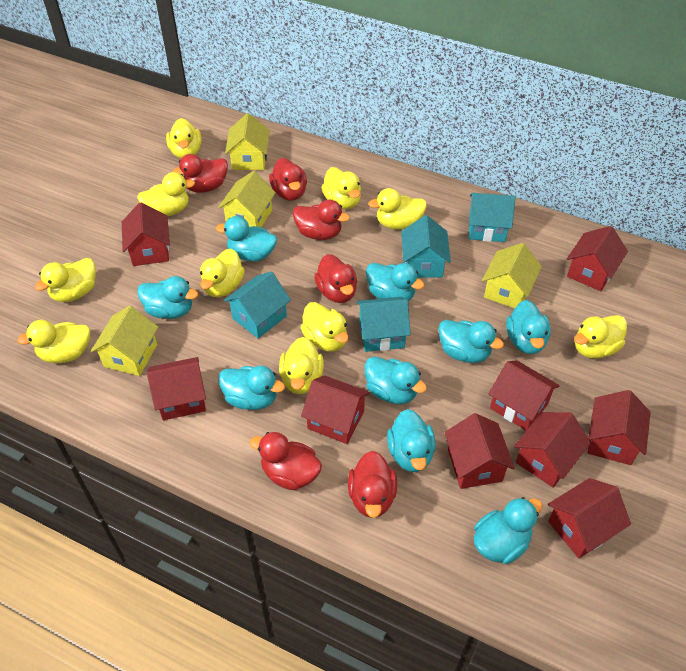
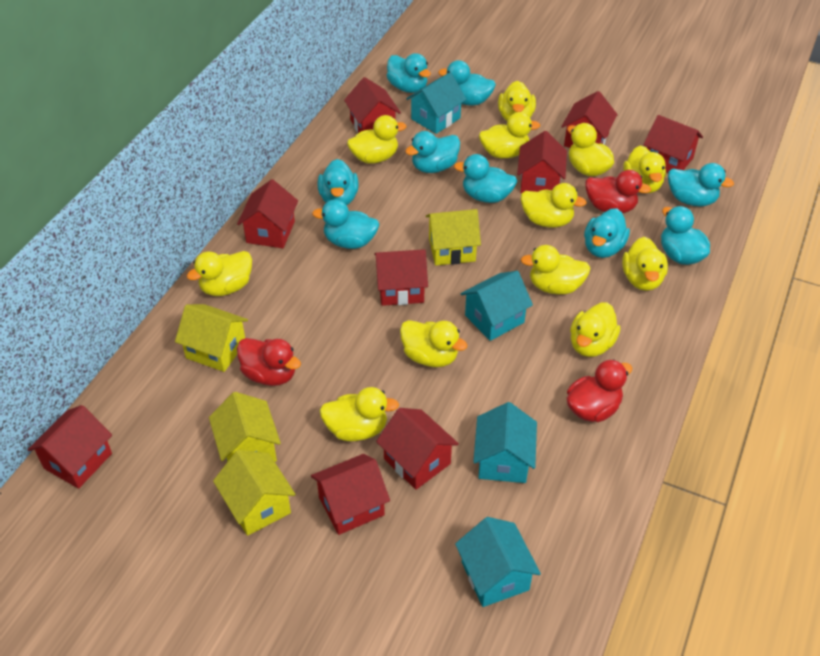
red duck: 6 -> 3
yellow duck: 10 -> 12

